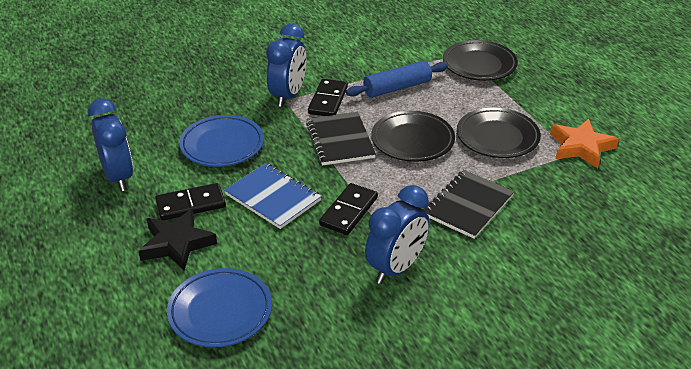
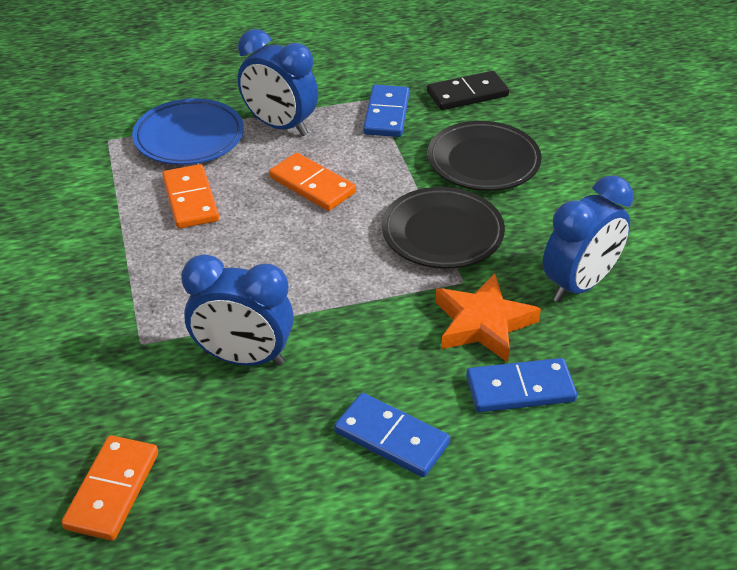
black domino: 3 -> 1
black notebook: 2 -> 0
black plate: 3 -> 2
black star: 1 -> 0
blue domino: 0 -> 3
blue notebook: 1 -> 0
blue plate: 2 -> 1
blue rolling pin: 1 -> 0
orange domino: 0 -> 3

